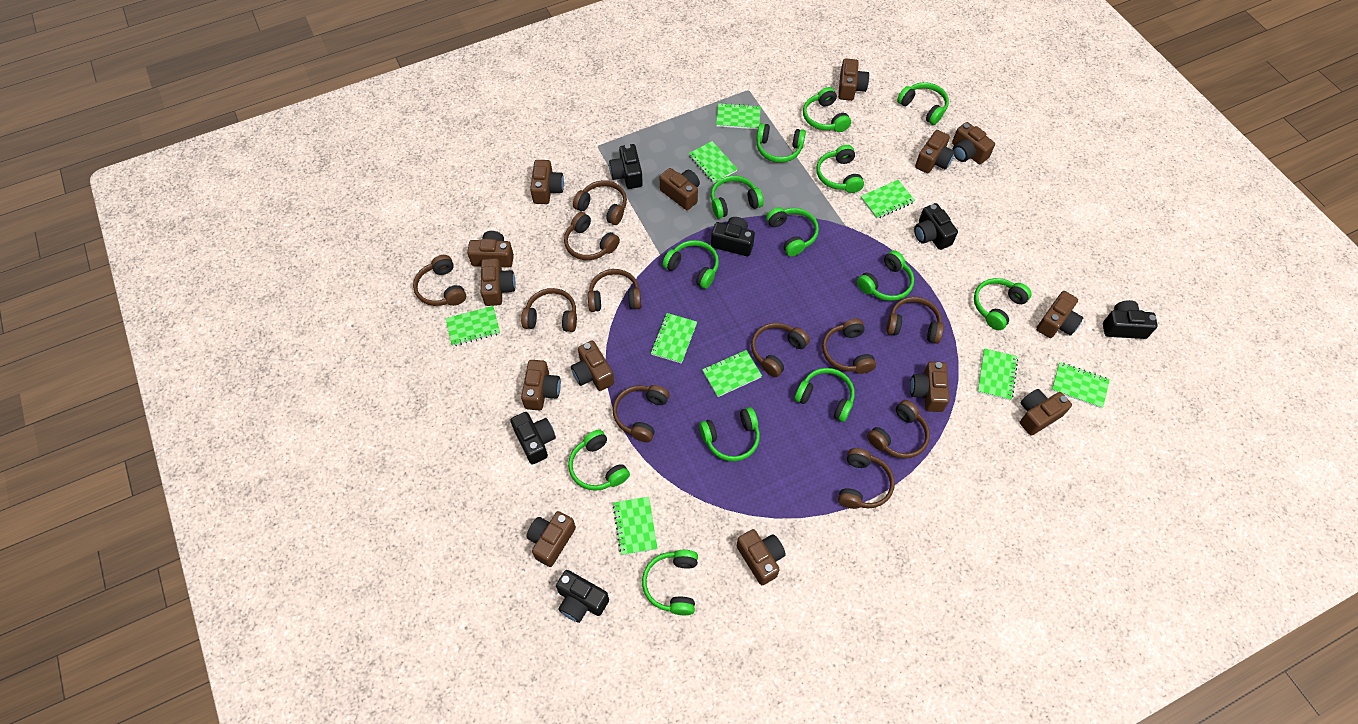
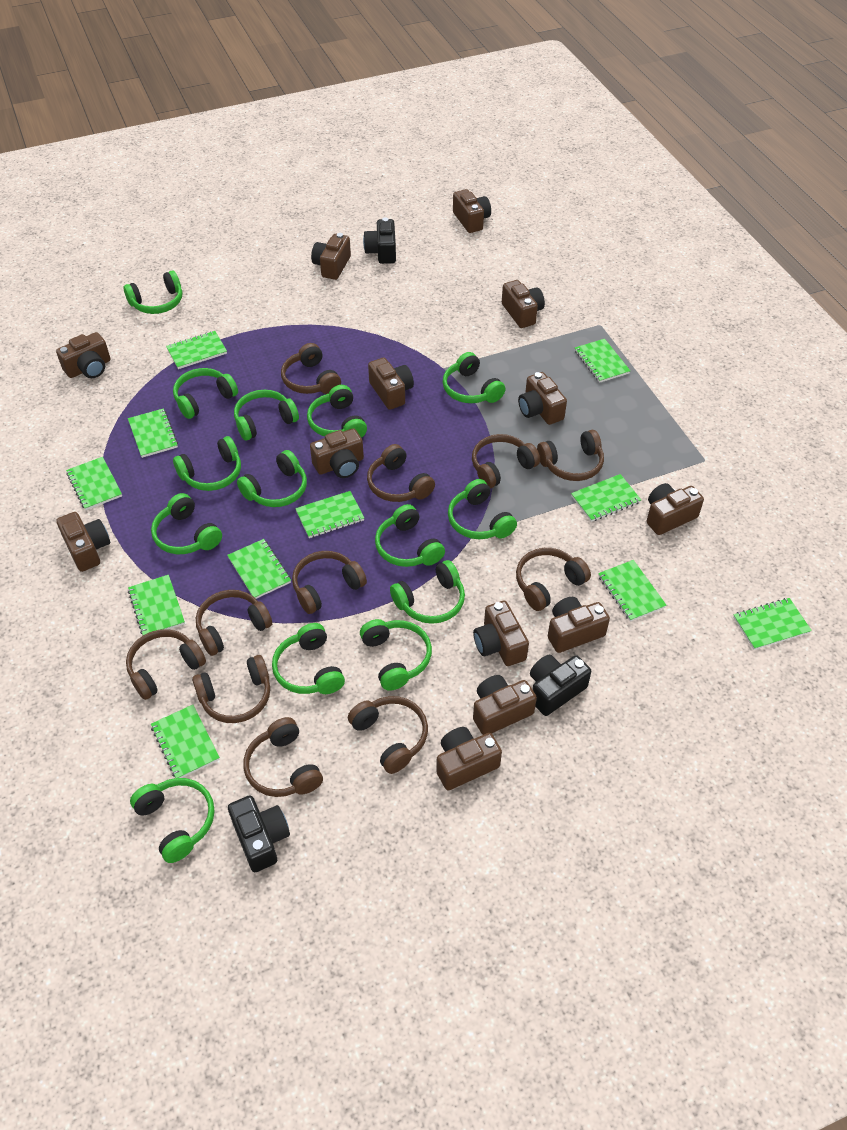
black camera: 6 -> 3
brown camera: 14 -> 13
green headphones: 13 -> 14
green notebook: 9 -> 11

